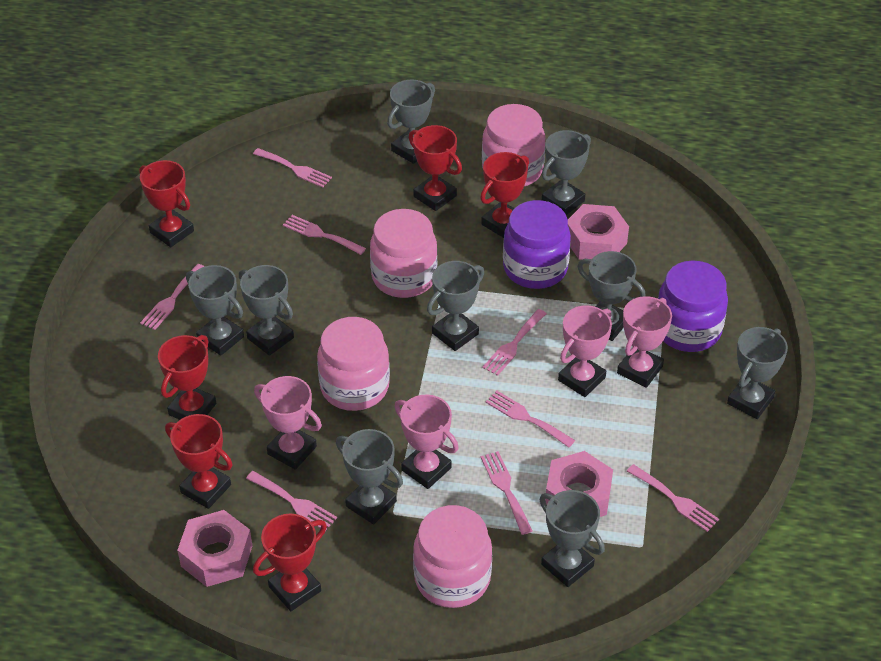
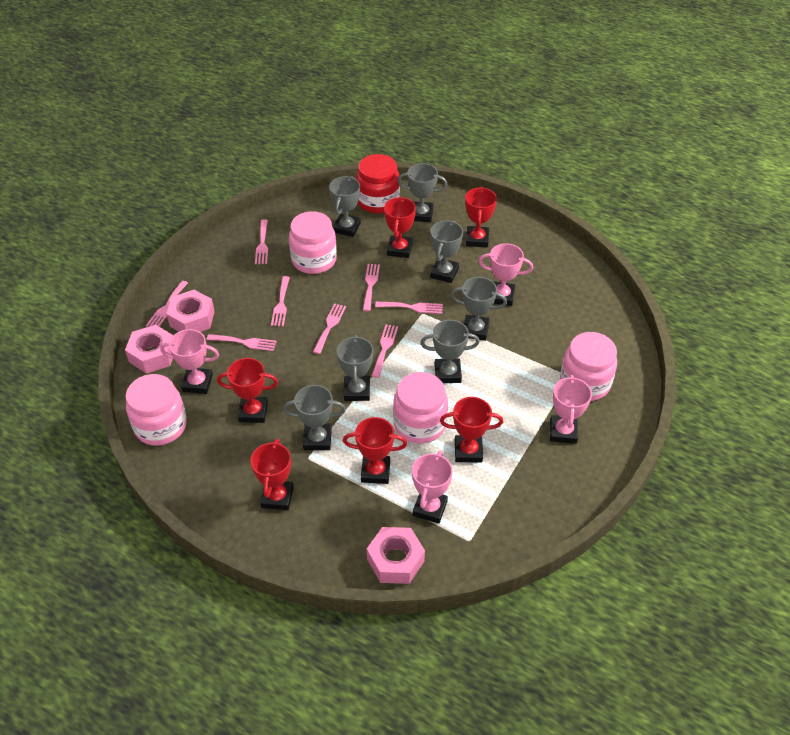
grey trophy: 9 -> 7
purple jar: 2 -> 0
red jar: 0 -> 1

